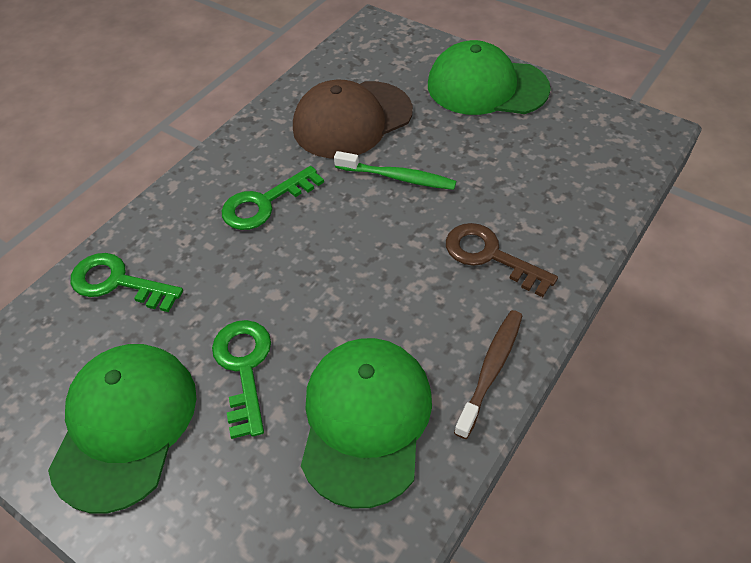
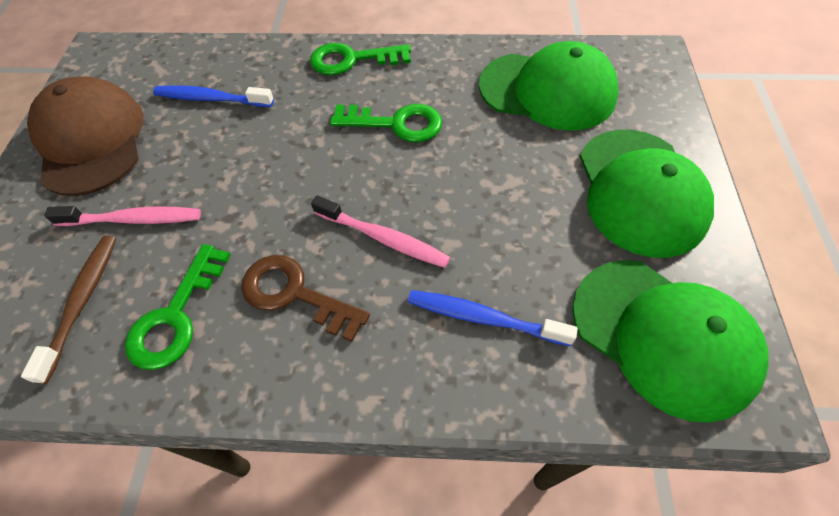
blue toothbrush: 0 -> 2
green toothbrush: 1 -> 0
pink toothbrush: 0 -> 2

